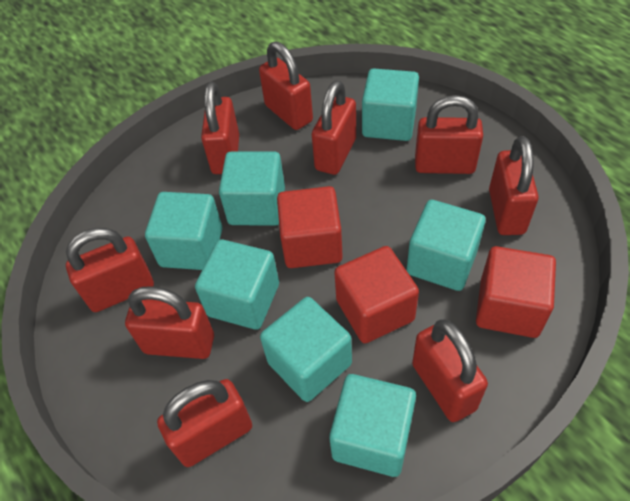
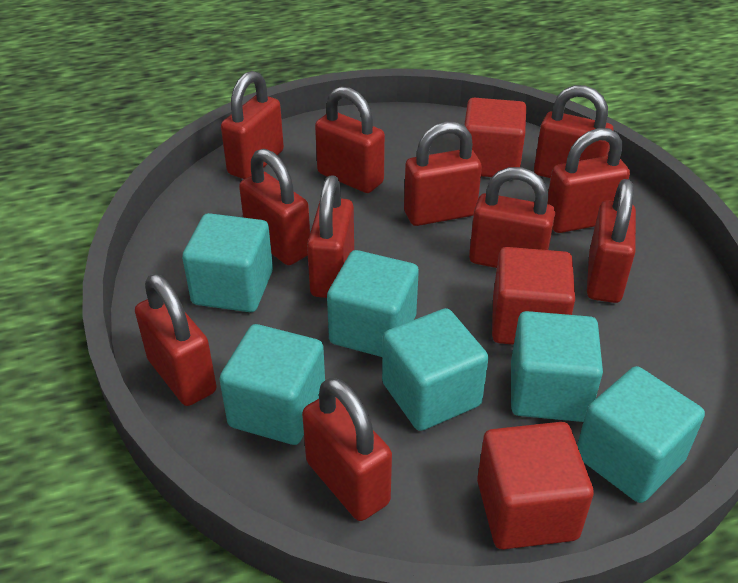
red padlock: 9 -> 11
turquoise cube: 7 -> 6

